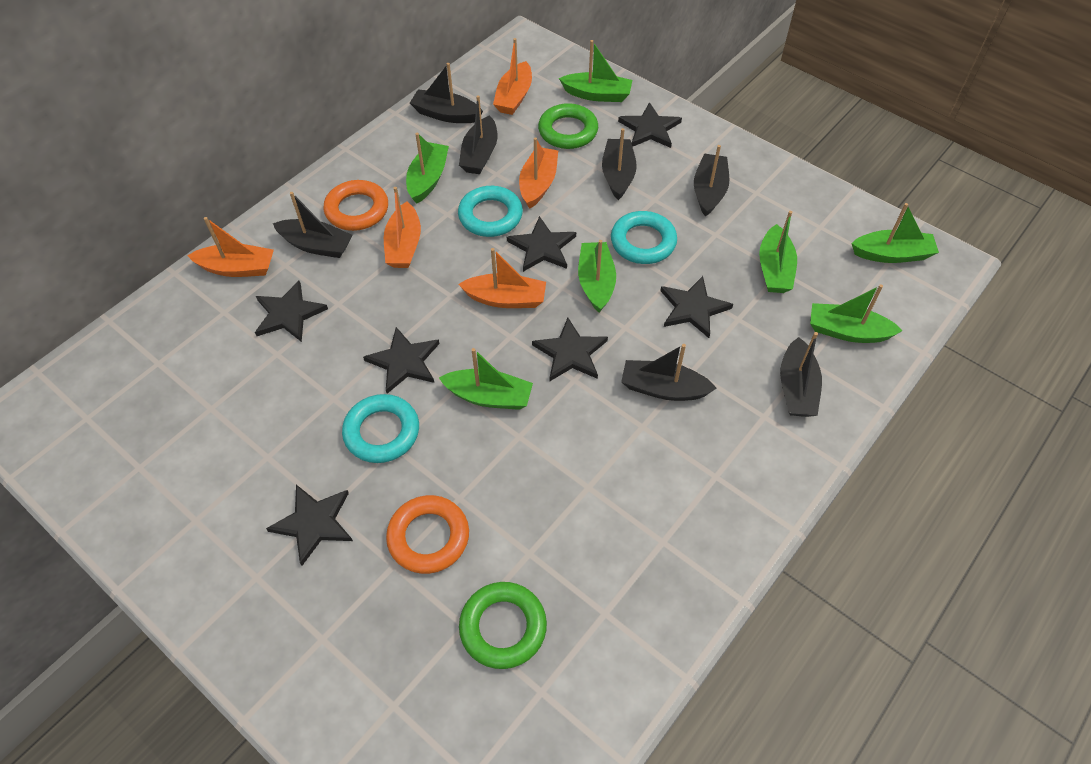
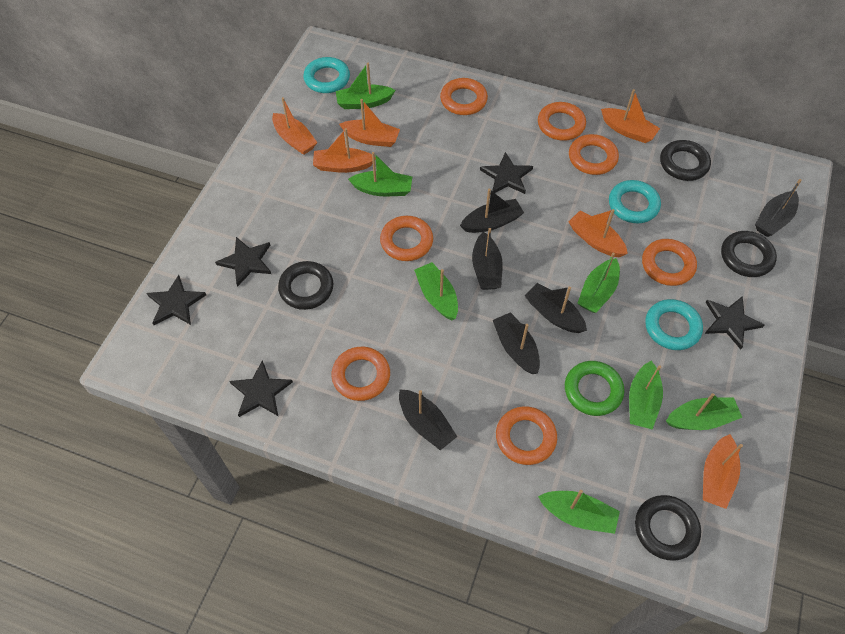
black boat: 7 -> 6
black ring: 0 -> 4
black star: 7 -> 5
green ring: 2 -> 1
orange boat: 5 -> 6
orange ring: 2 -> 7

